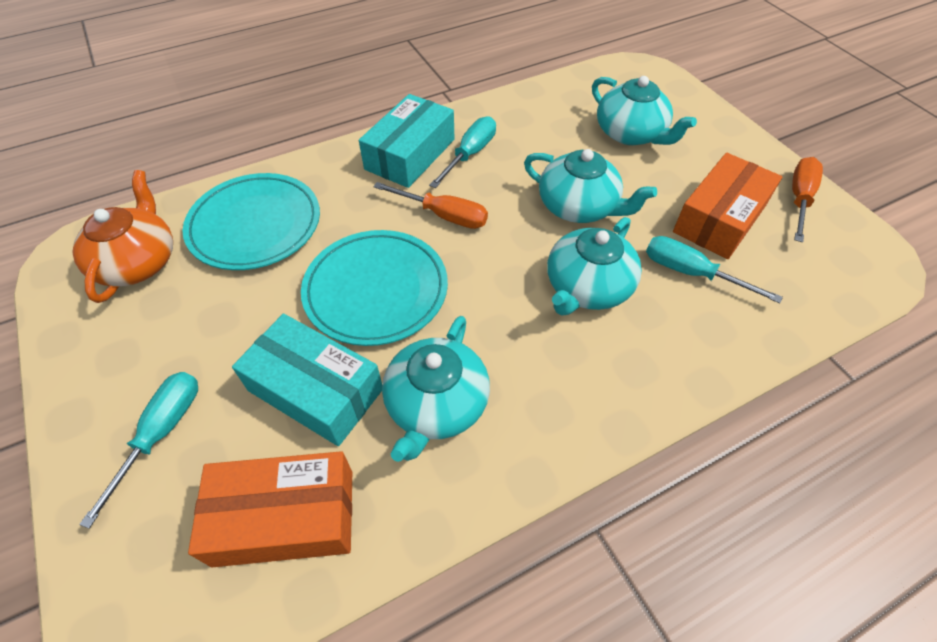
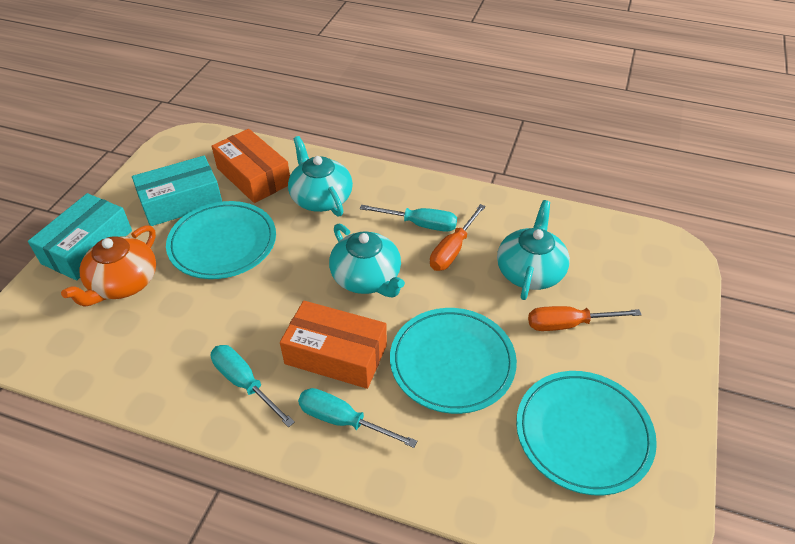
turquoise plate: 2 -> 3
turquoise teapot: 4 -> 3

